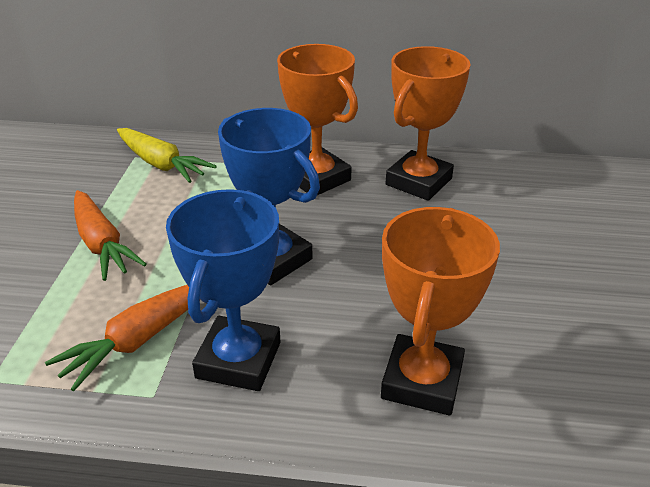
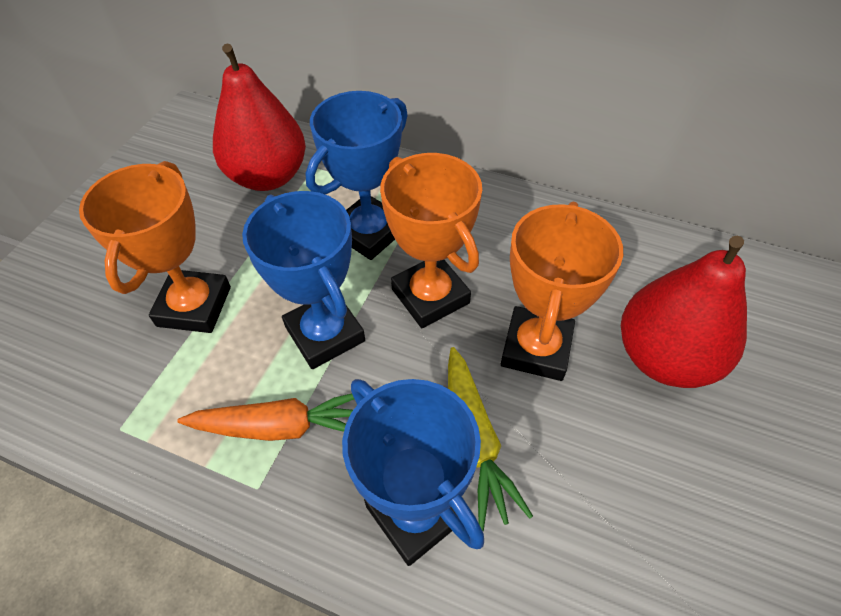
blue trophy: 2 -> 3
orange carrot: 2 -> 1
red pear: 0 -> 2

